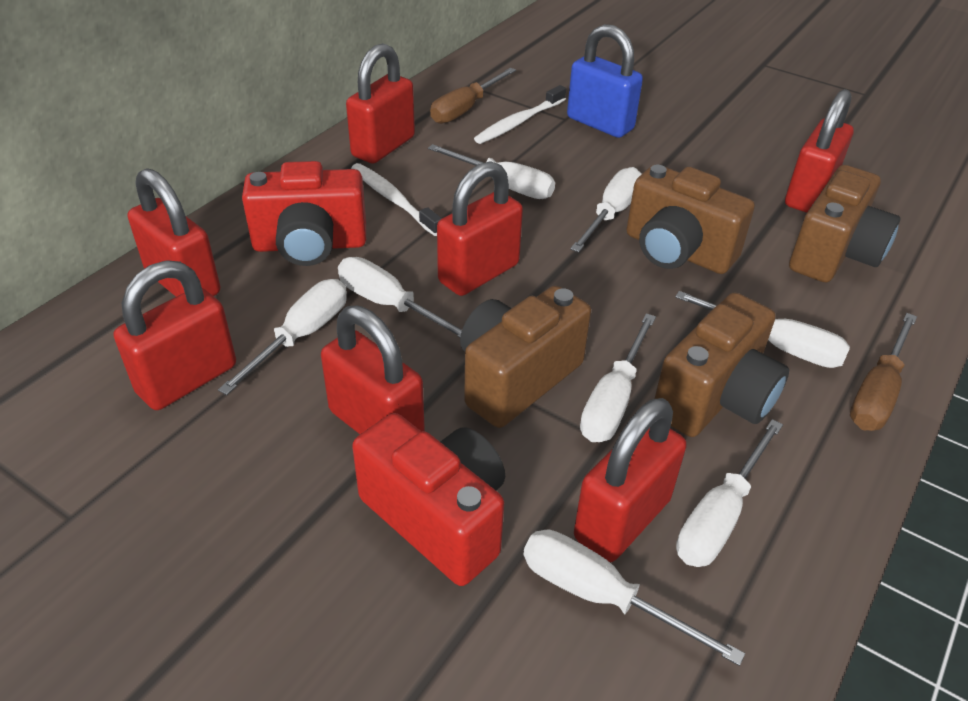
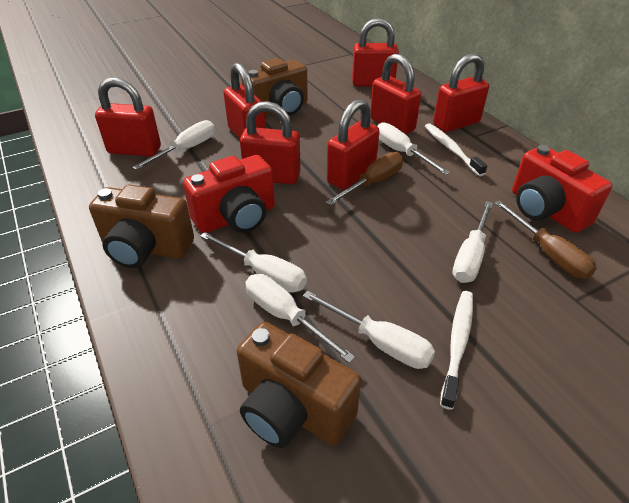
blue padlock: 1 -> 0
brown camera: 4 -> 3
white screwdriver: 8 -> 6

